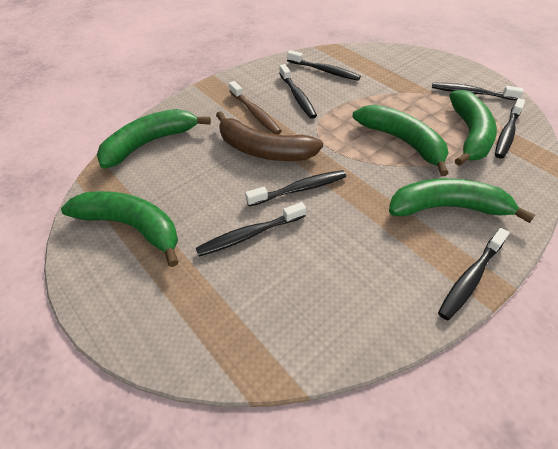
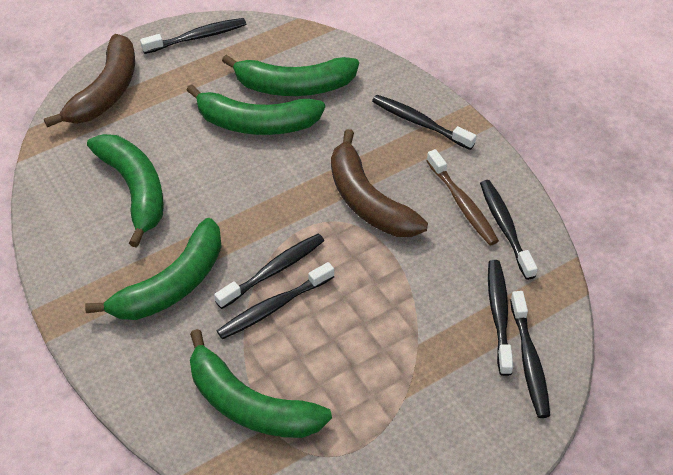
brown banana: 1 -> 2

